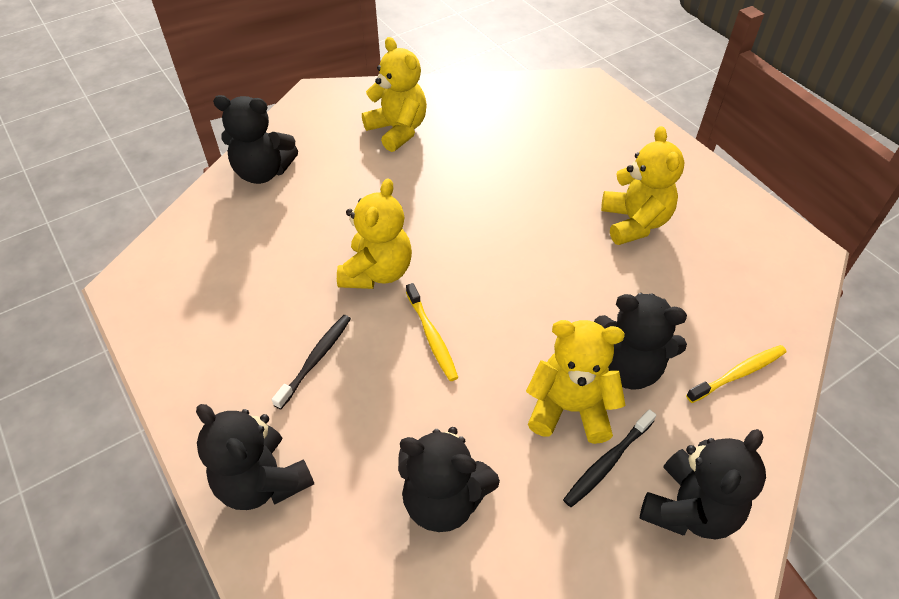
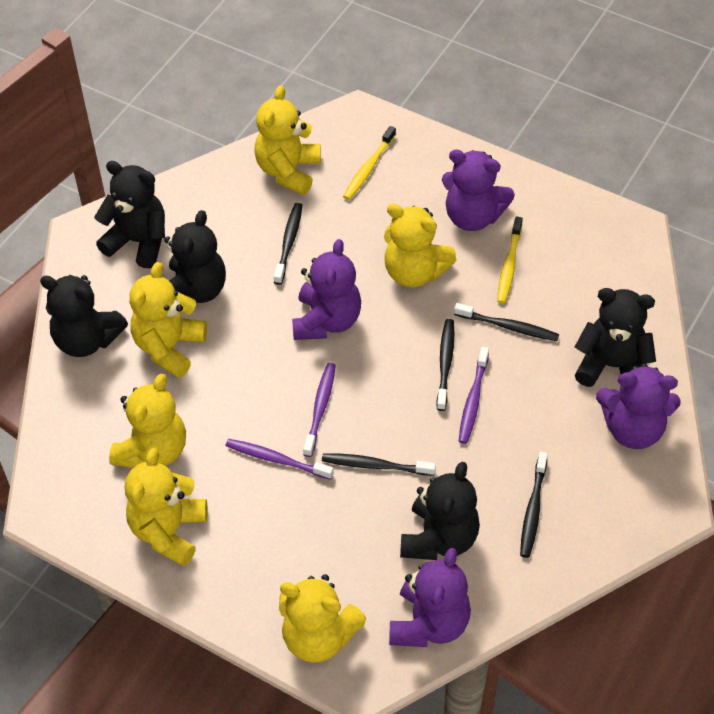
black toothbrush: 2 -> 5
purple teddy bear: 0 -> 4
purple toothbrush: 0 -> 3
yellow teddy bear: 4 -> 6

